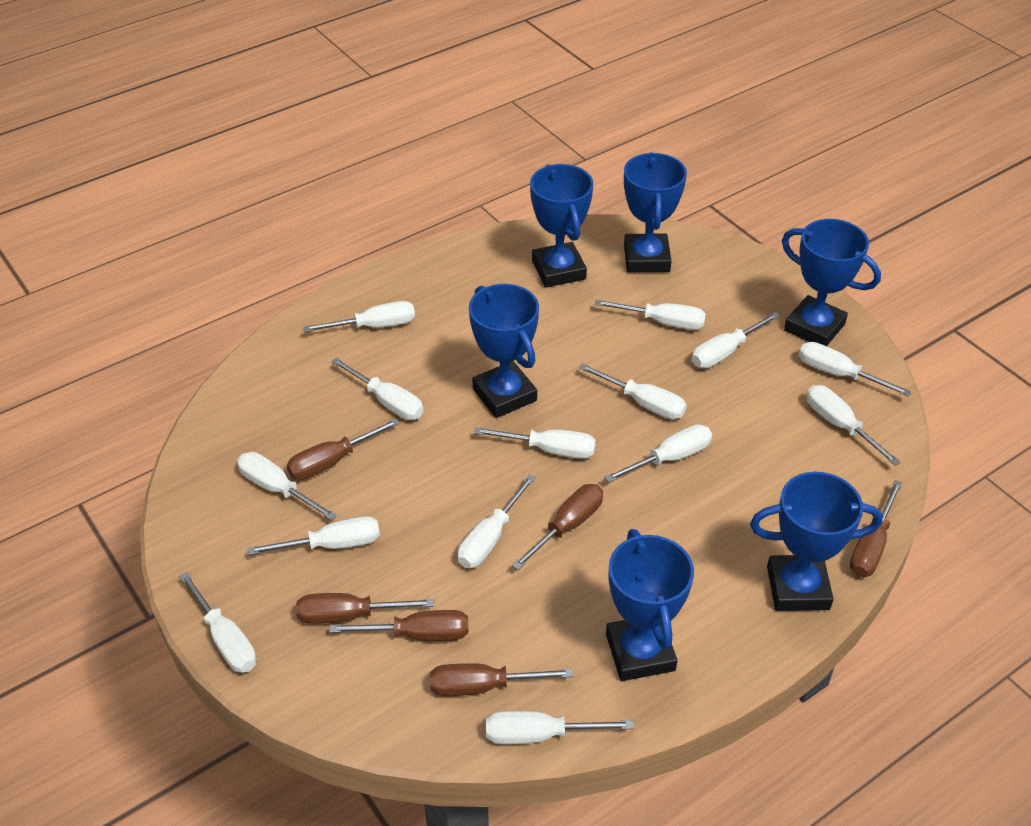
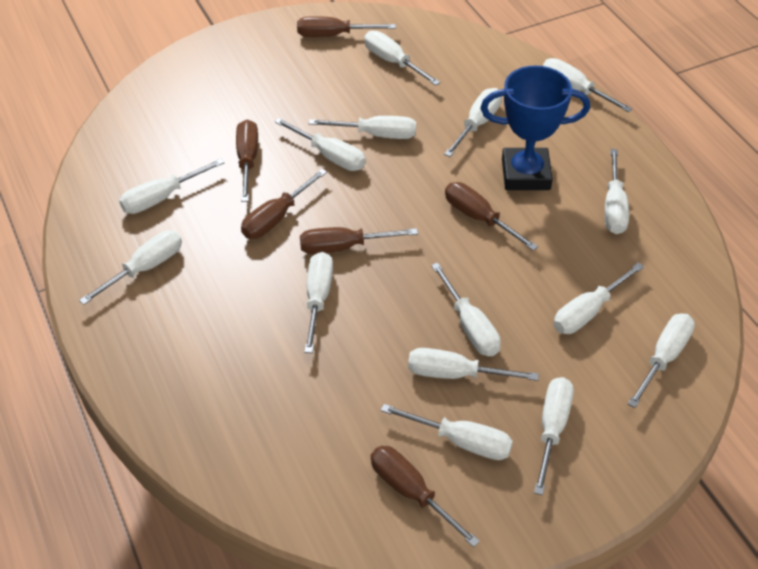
blue trophy: 6 -> 1
white screwdriver: 14 -> 15

